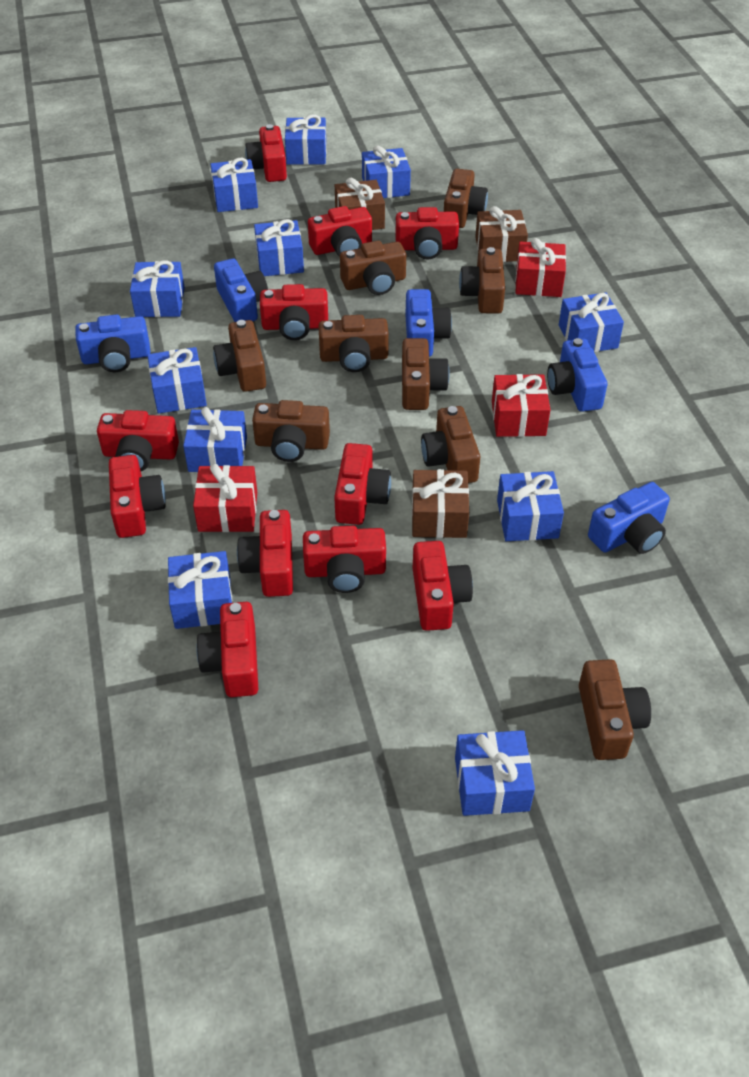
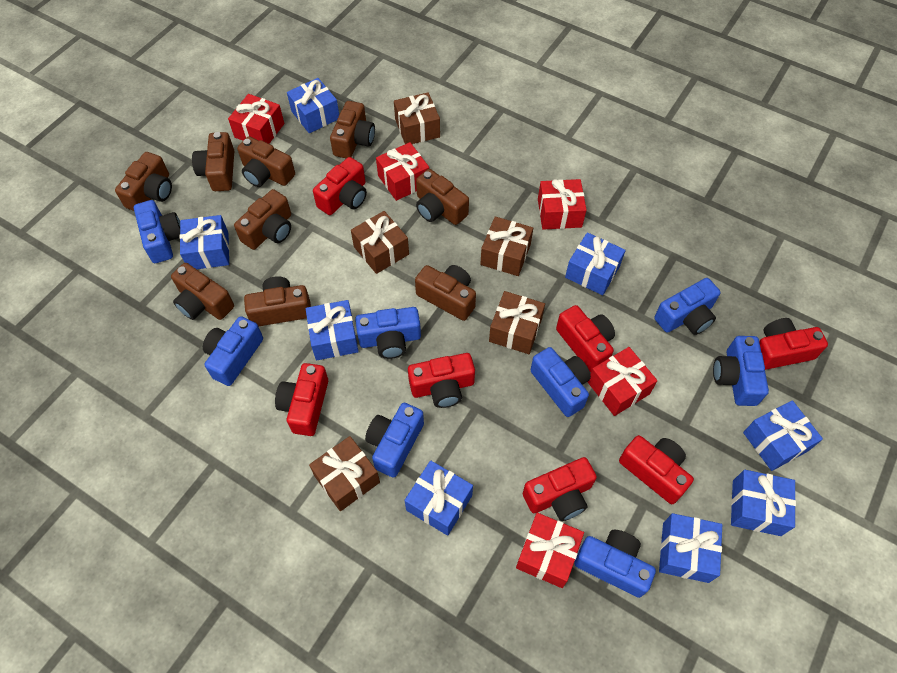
blue camera: 5 -> 8
blue gift: 11 -> 8
brown gift: 3 -> 5
red camera: 11 -> 7
red gift: 3 -> 5

